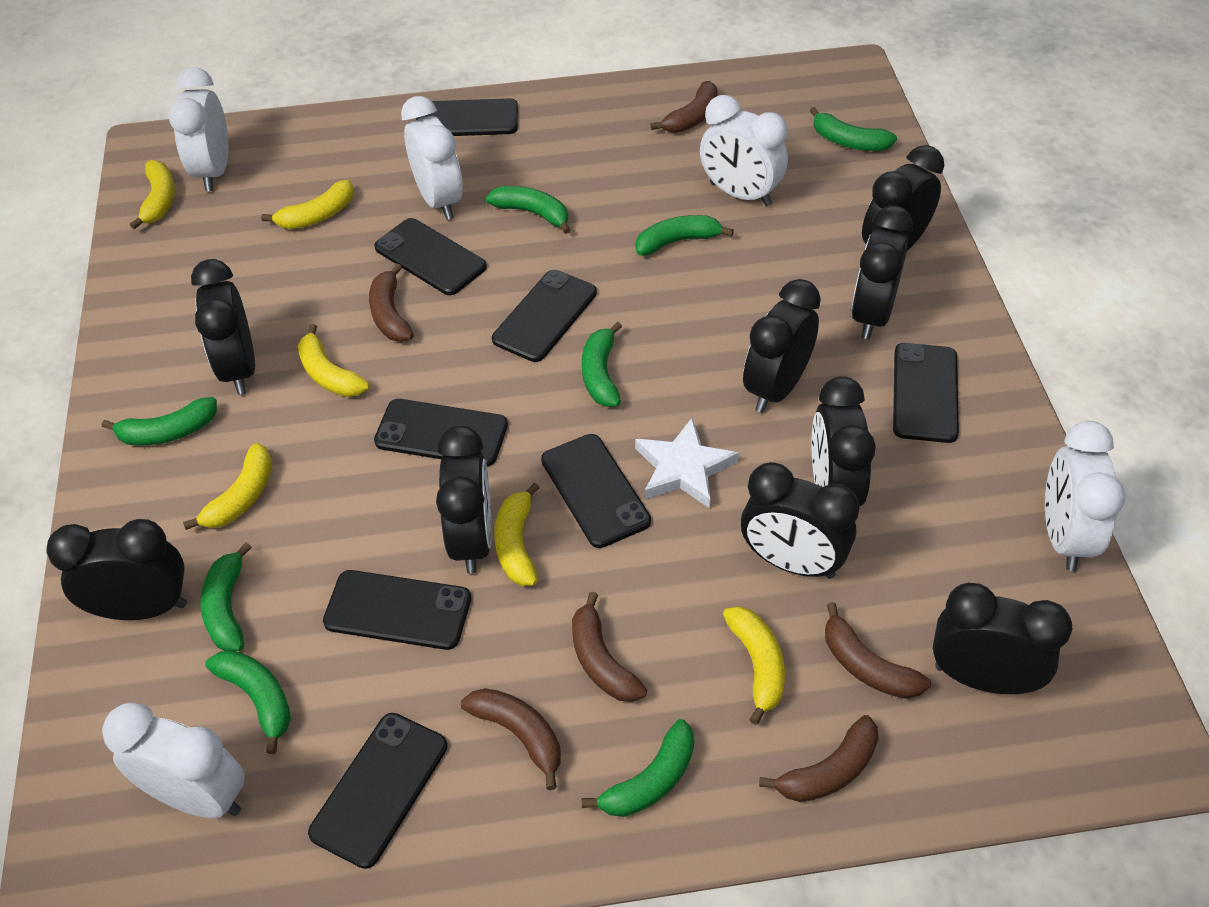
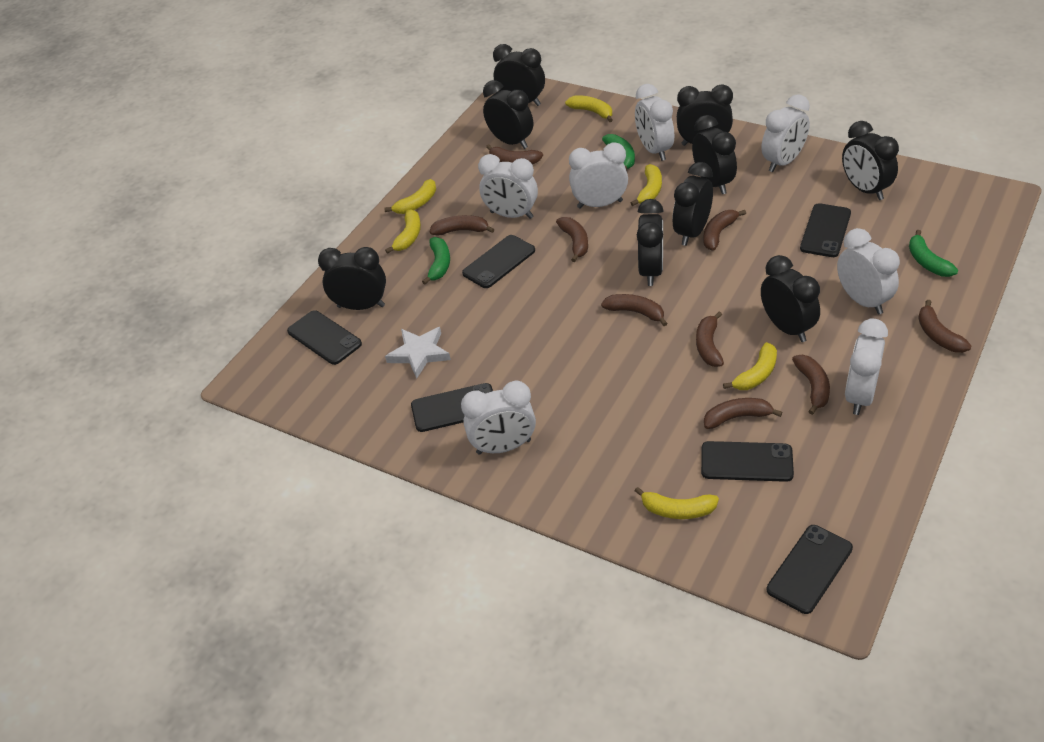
black phone: 8 -> 6
brown banana: 6 -> 9
green banana: 8 -> 3
white clock: 5 -> 7

